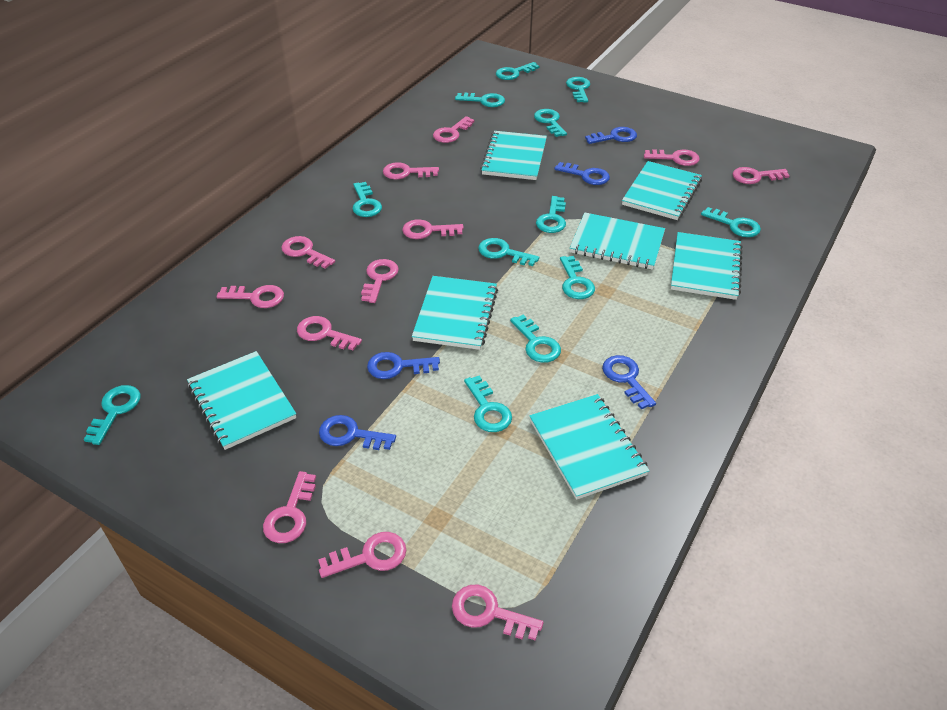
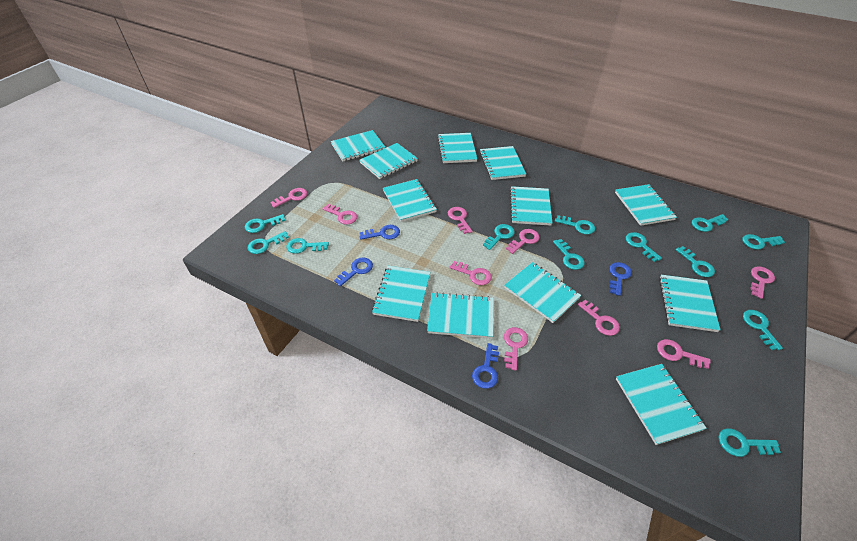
blue key: 5 -> 4
pink key: 12 -> 9
turquoise notebook: 7 -> 12

